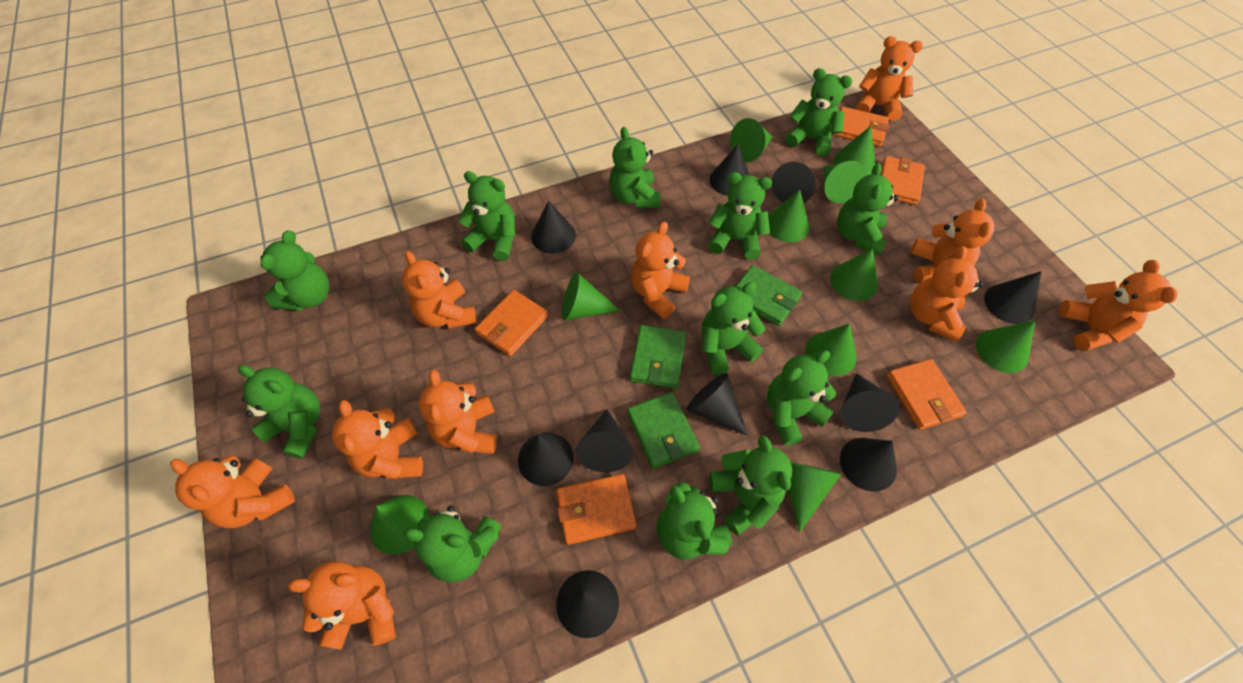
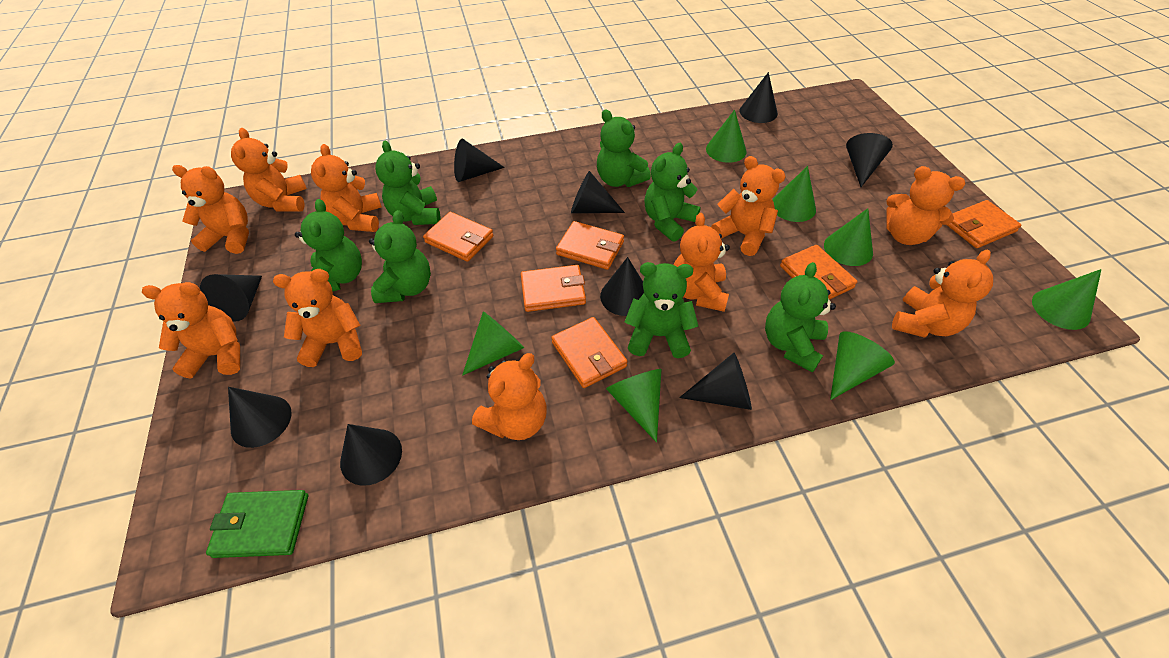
black cone: 10 -> 9
green cone: 10 -> 7
green teddy bear: 12 -> 7
green wallet: 3 -> 1
orange wallet: 5 -> 6

